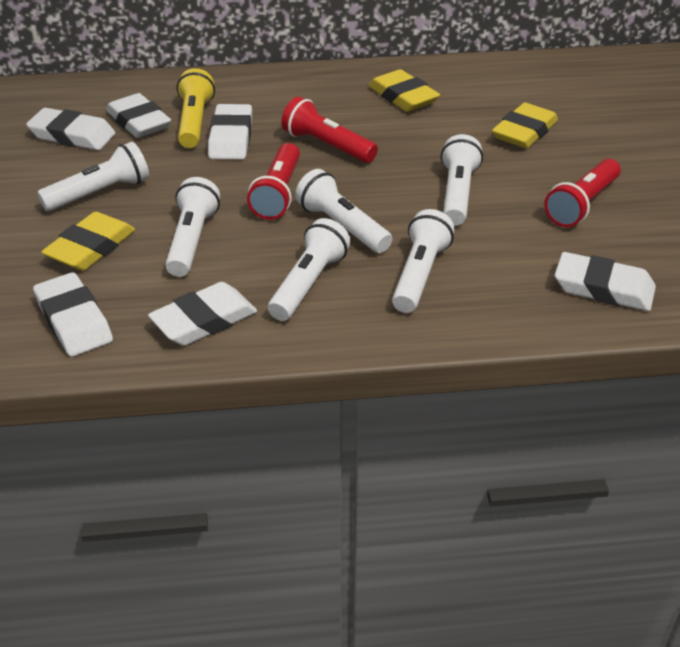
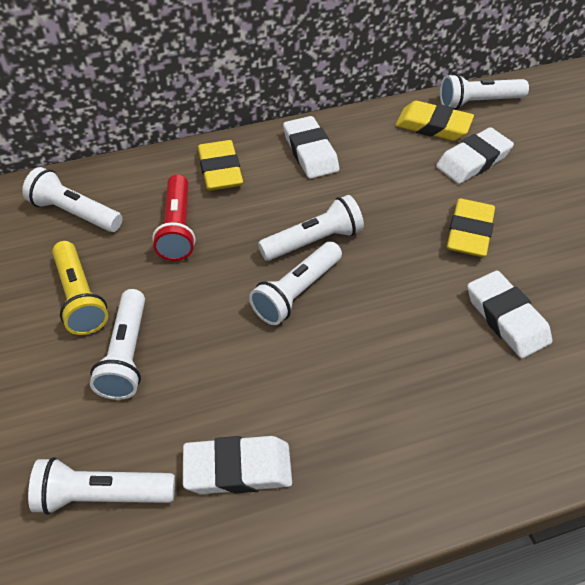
red flashlight: 3 -> 1
white eraser: 6 -> 4

